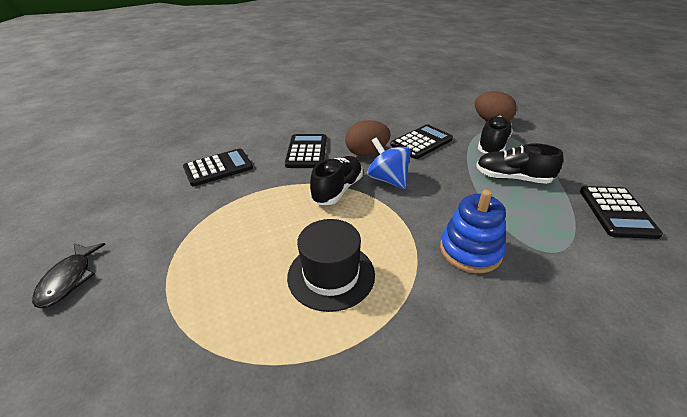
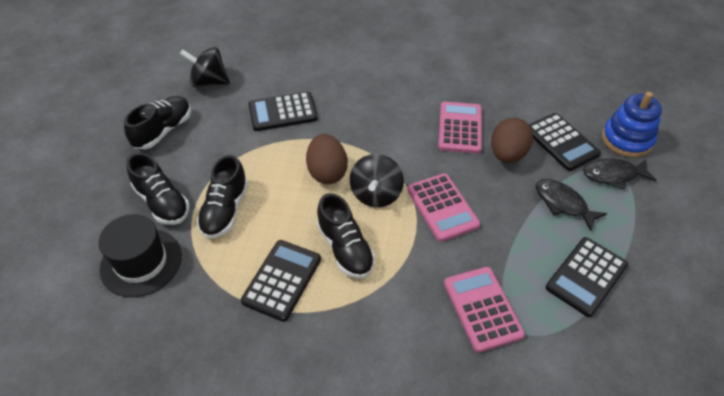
black fish: 1 -> 2
black shoe: 3 -> 4
black spinning top: 0 -> 2
blue spinning top: 1 -> 0
pink calculator: 0 -> 3

